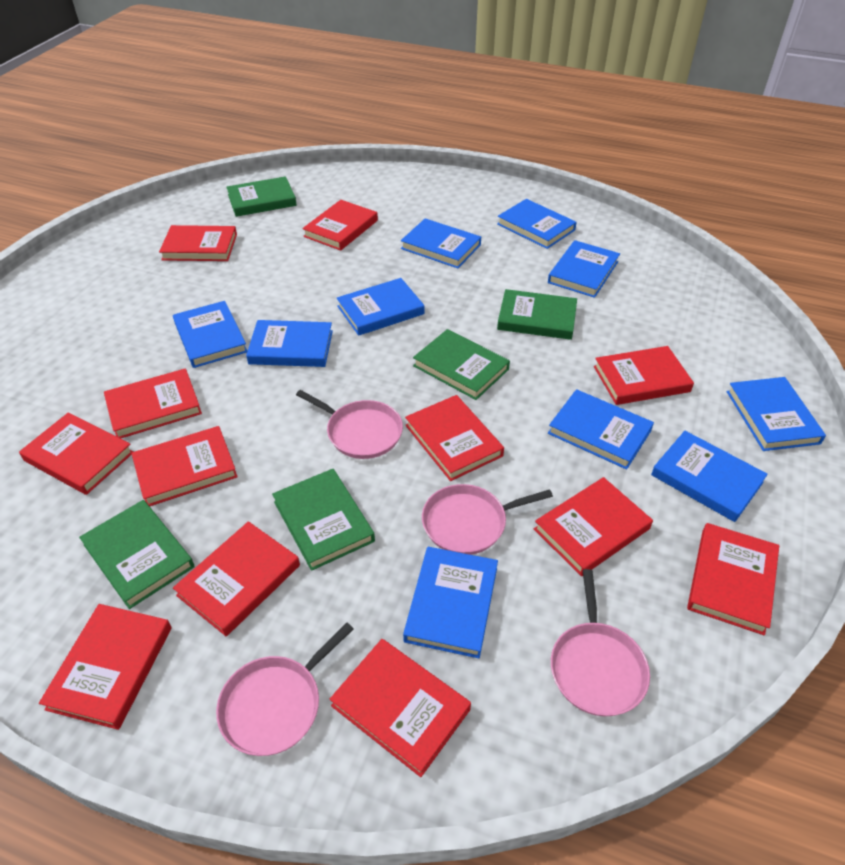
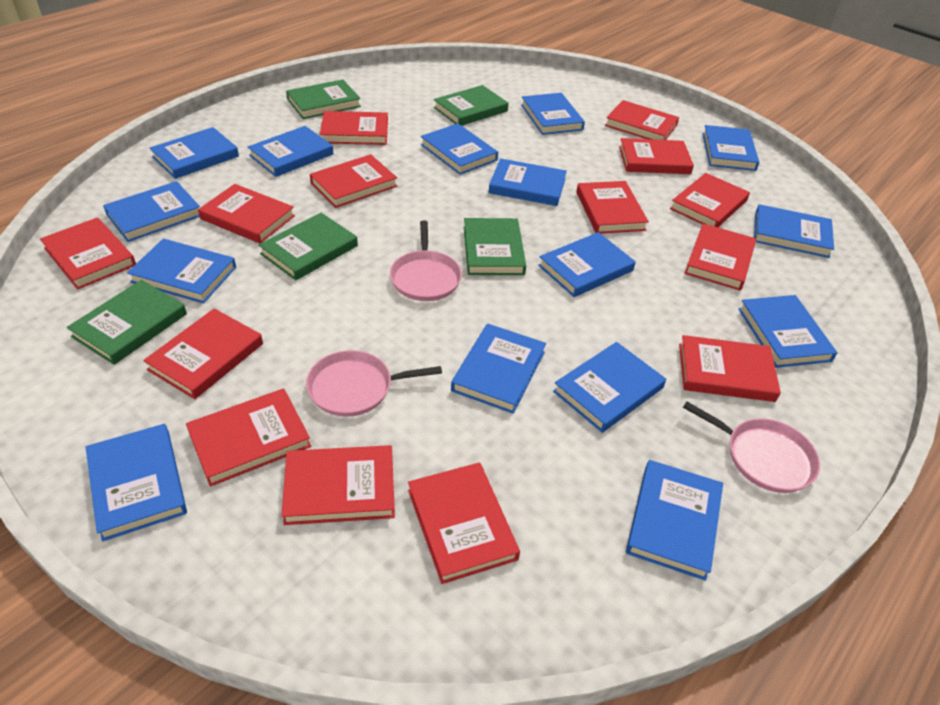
blue book: 10 -> 15
pink pan: 4 -> 3
red book: 12 -> 14

